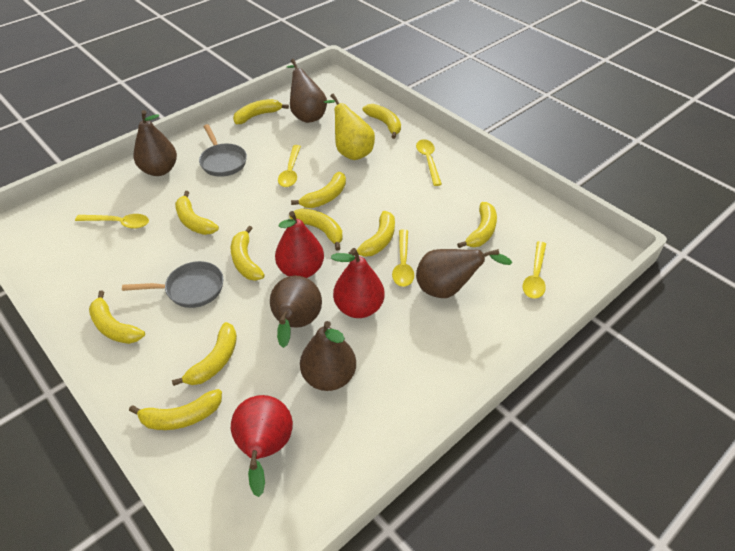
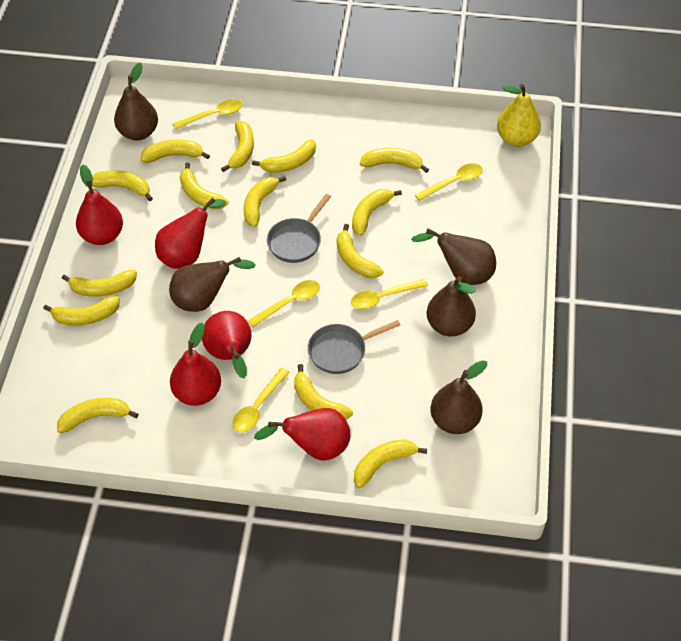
red pear: 3 -> 5
yellow banana: 11 -> 14

